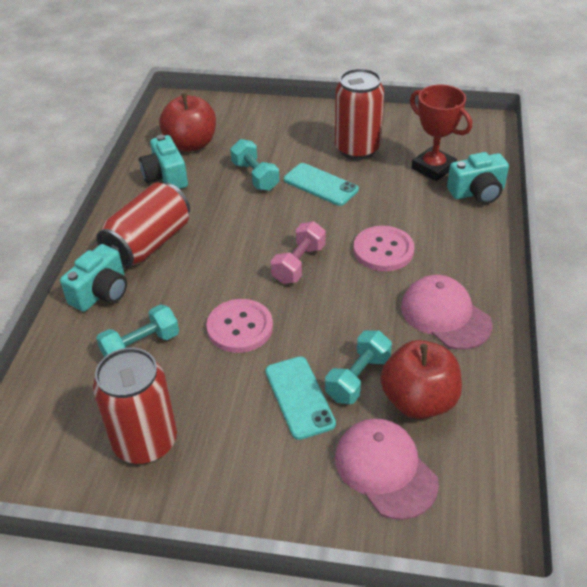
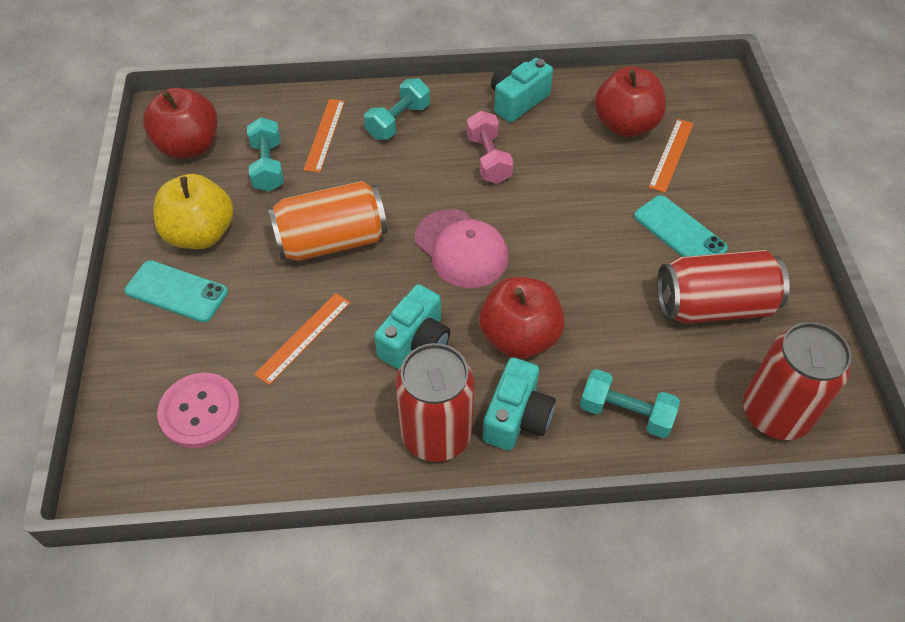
orange can: 0 -> 1
orange ruler: 0 -> 3
pink button: 2 -> 1
pink cap: 2 -> 1
red apple: 2 -> 3
red trophy: 1 -> 0
yellow apple: 0 -> 1

